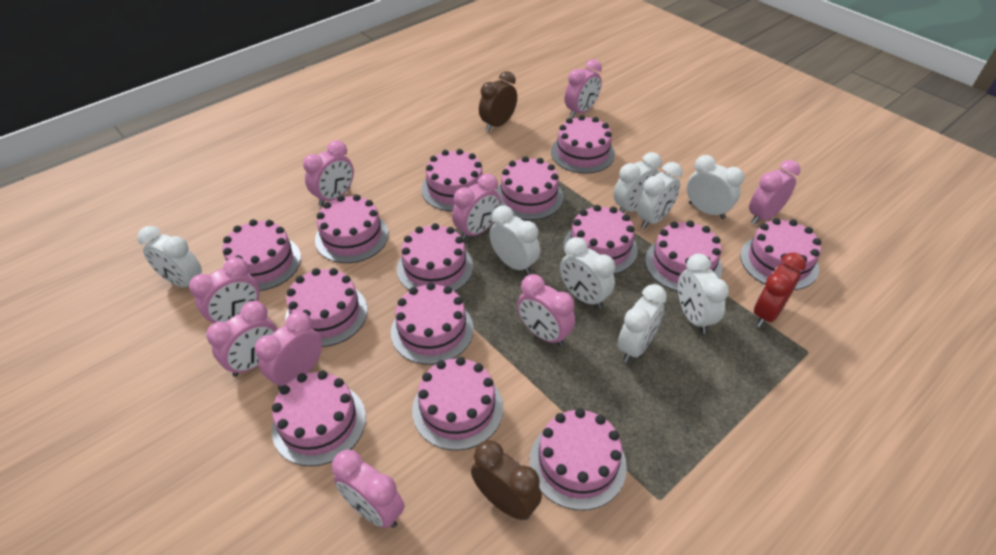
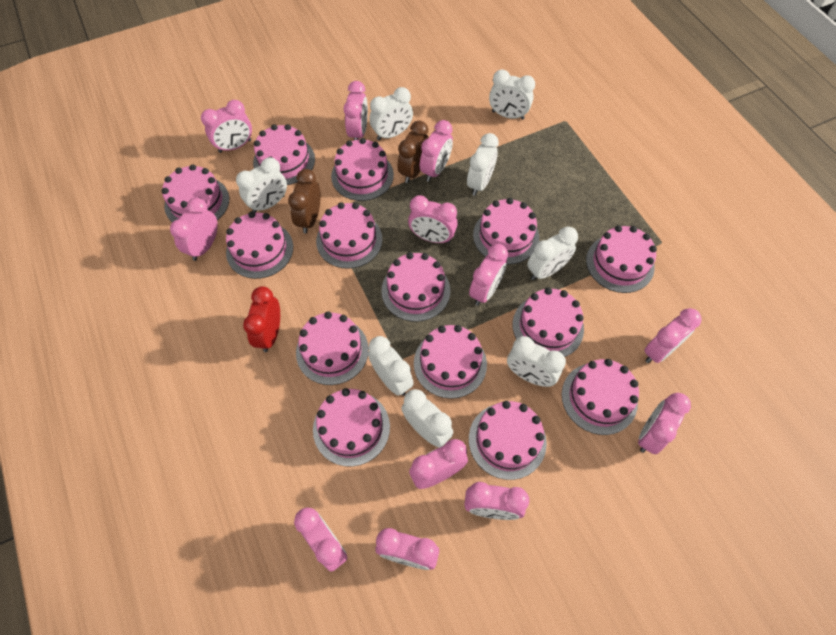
pink clock: 9 -> 12

